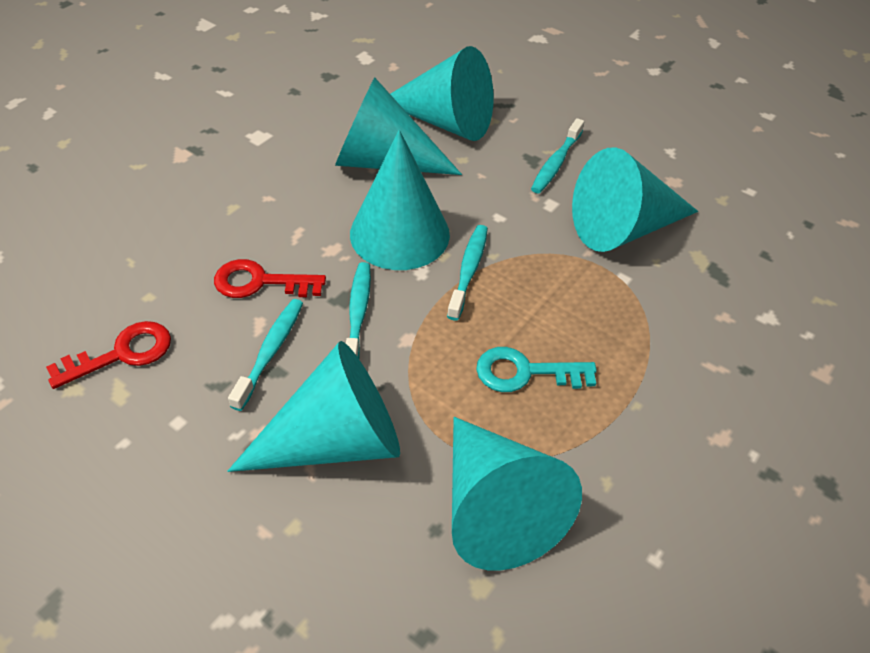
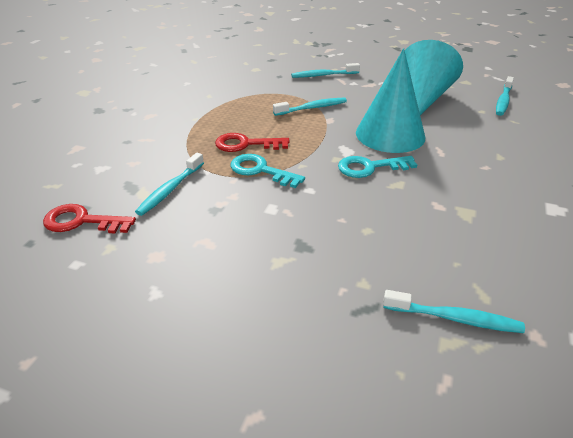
turquoise cone: 6 -> 2
turquoise key: 1 -> 2
turquoise toothbrush: 4 -> 5

